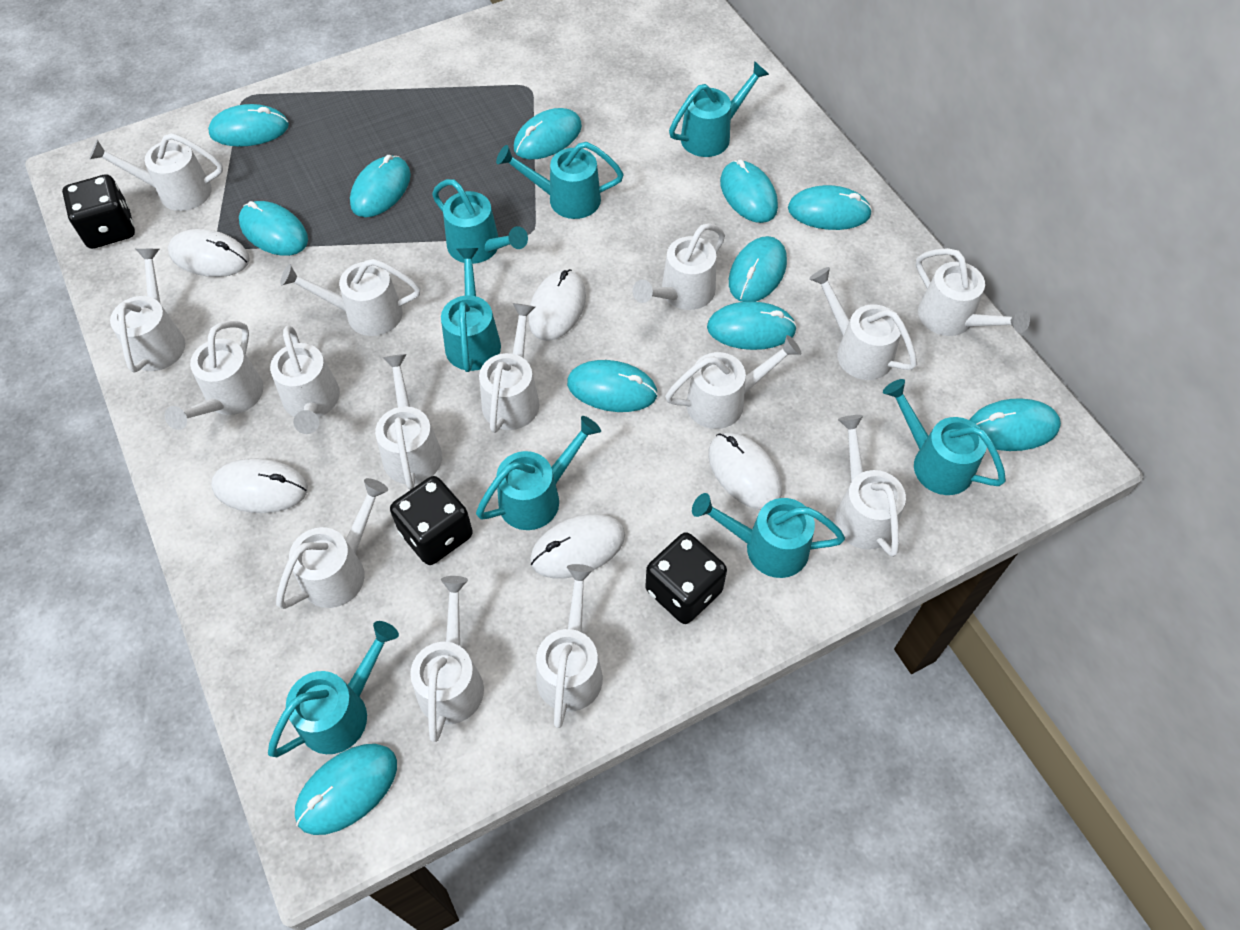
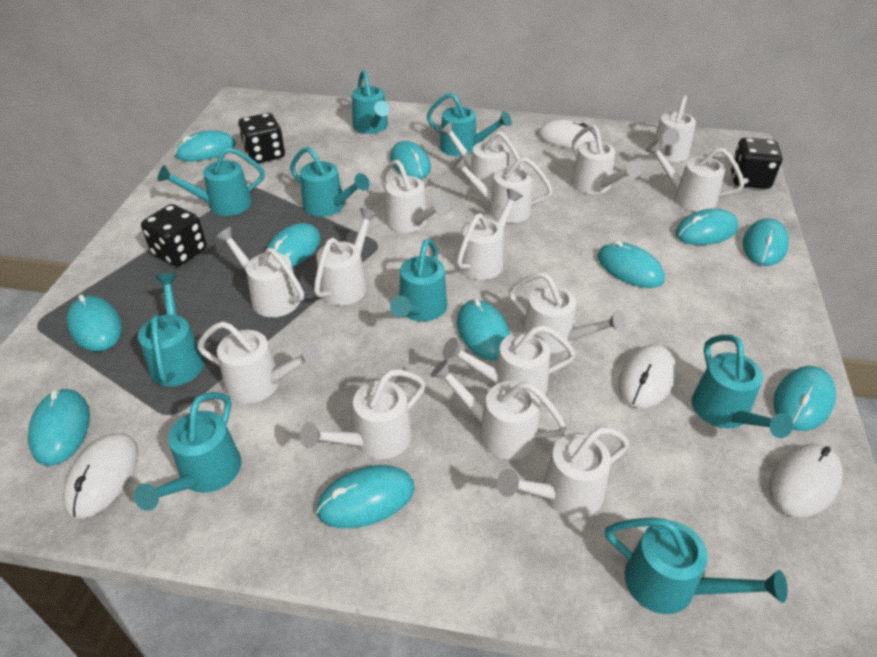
turquoise watering can: 8 -> 9
white mouse: 5 -> 4

